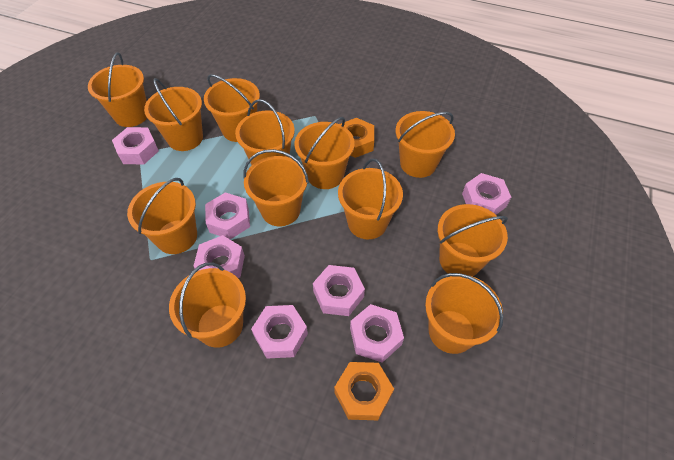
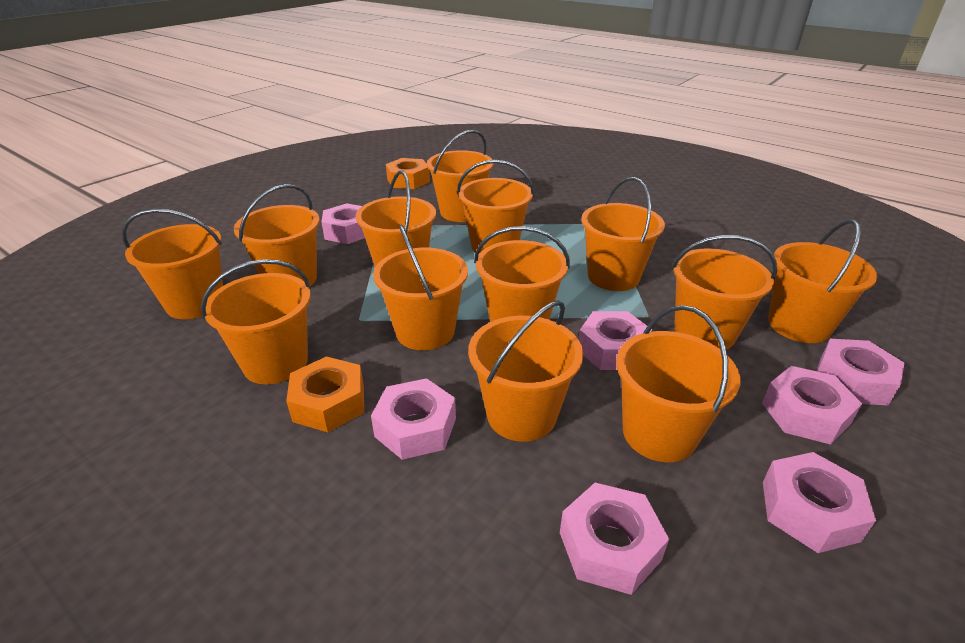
orange bucket: 12 -> 13

